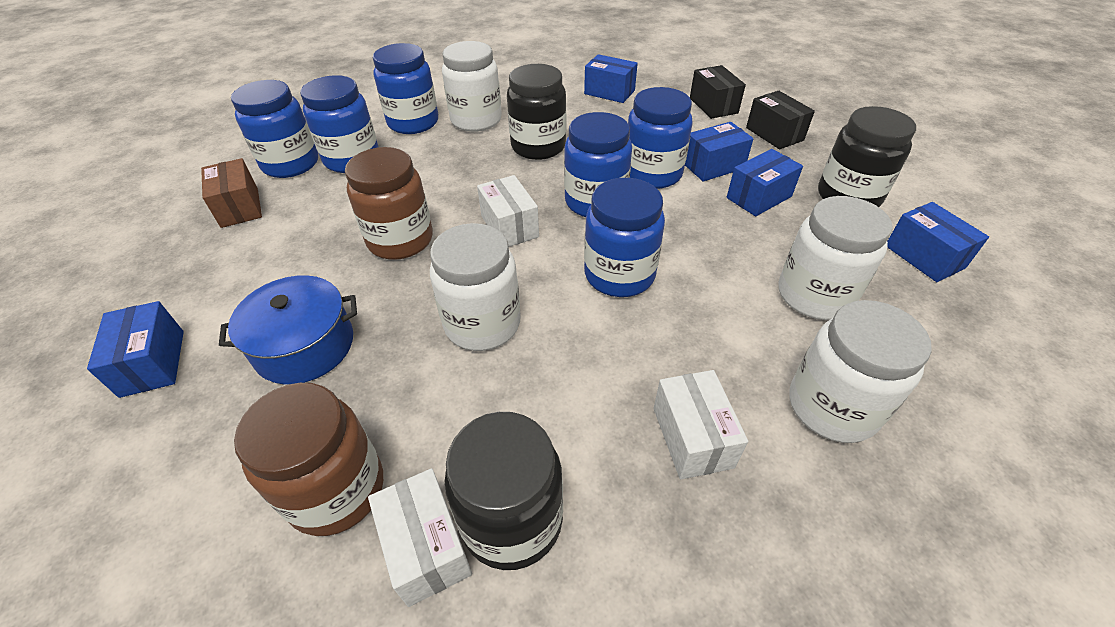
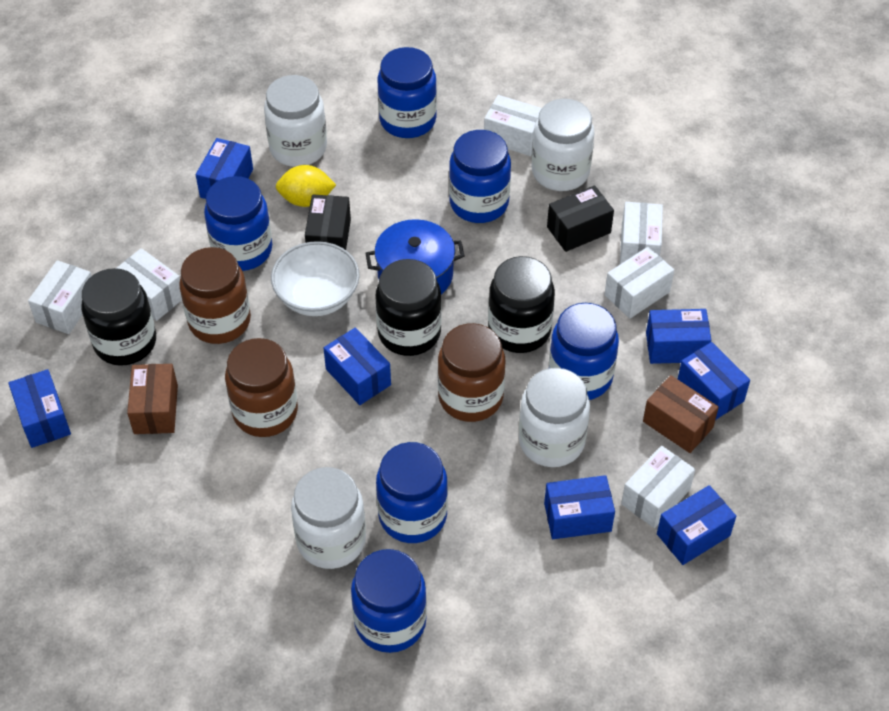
blue box: 5 -> 7
brown box: 1 -> 2
brown jar: 2 -> 3
white bowl: 0 -> 1
white box: 3 -> 6
yellow lemon: 0 -> 1

